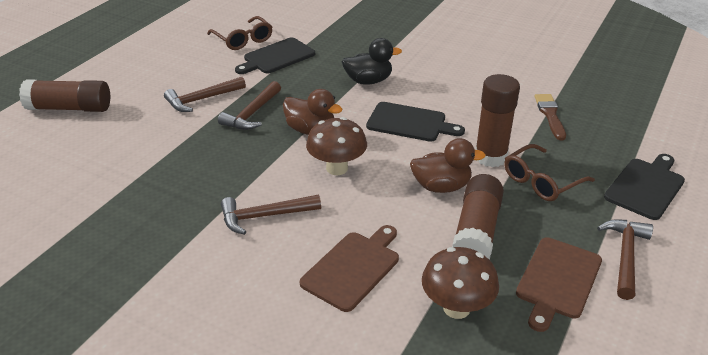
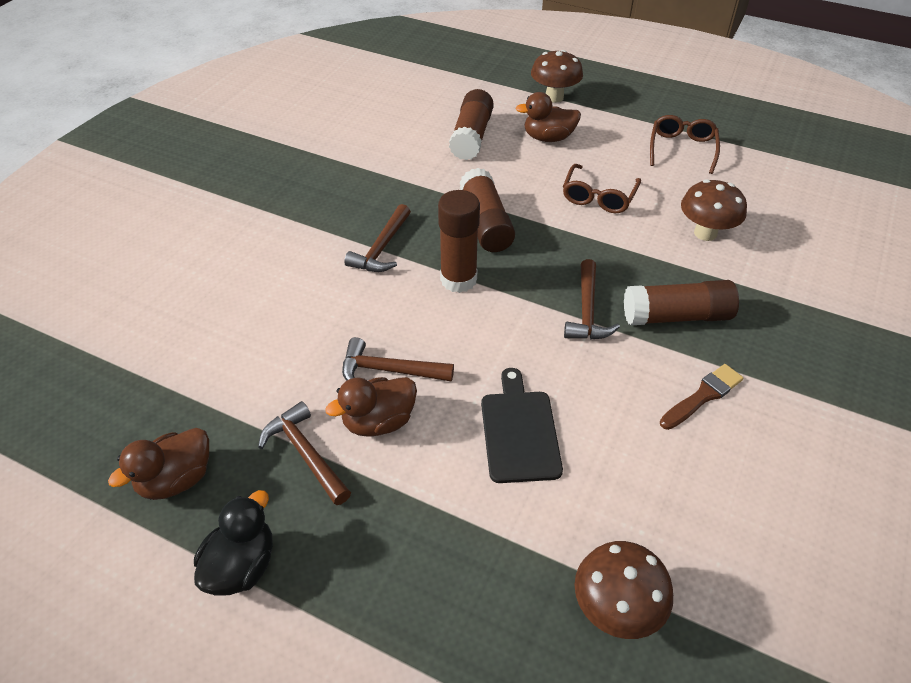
black cutting board: 3 -> 1
brown cutting board: 2 -> 0
brown duck: 2 -> 3
brown glue stick: 3 -> 4
brown mushroom: 2 -> 3

